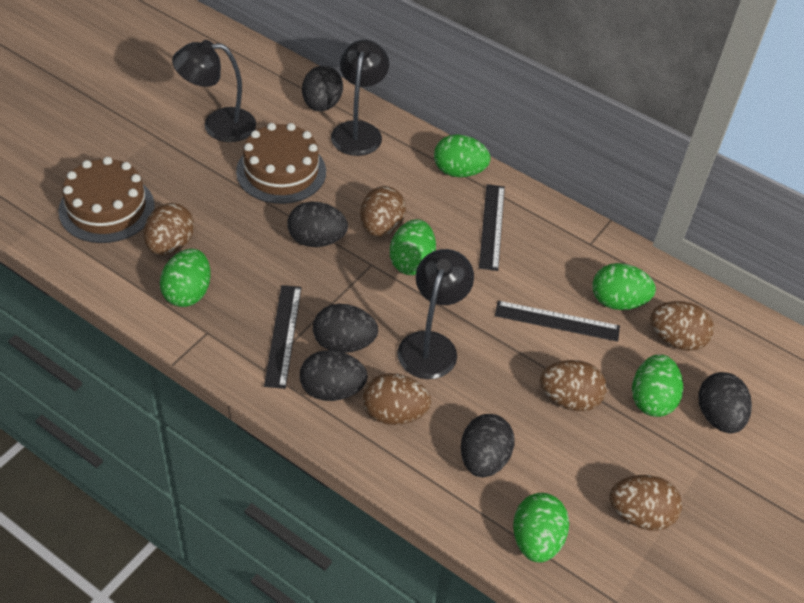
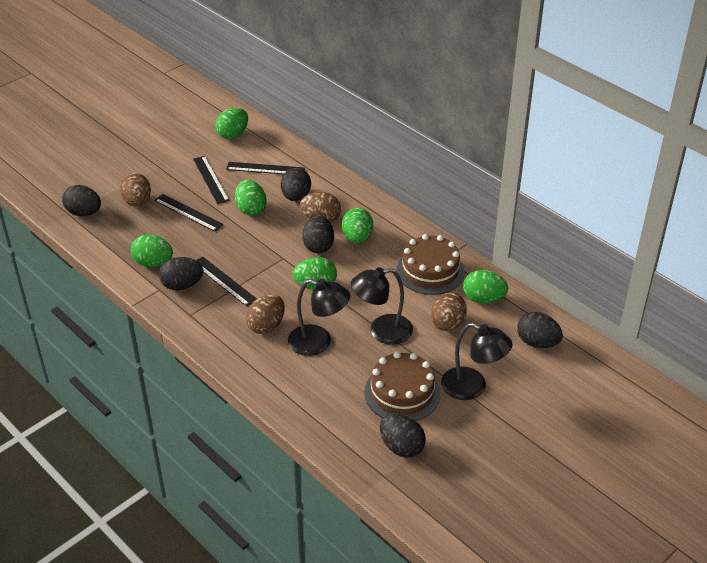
black ruler: 3 -> 4
brown egg: 6 -> 4

